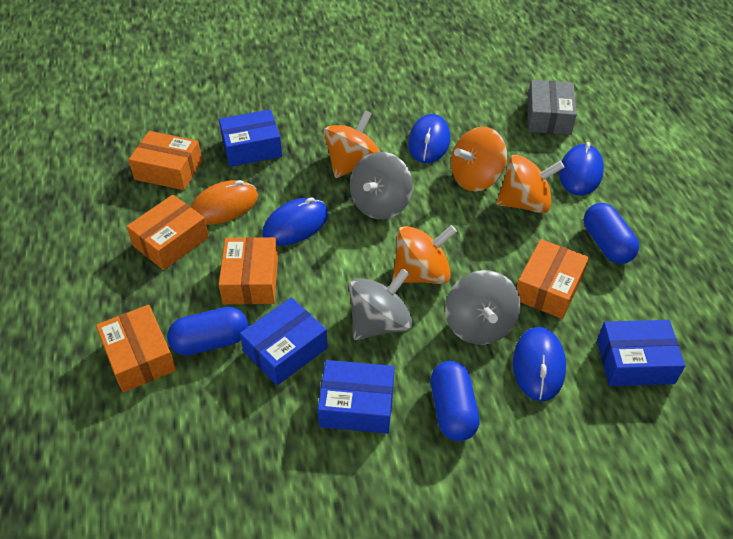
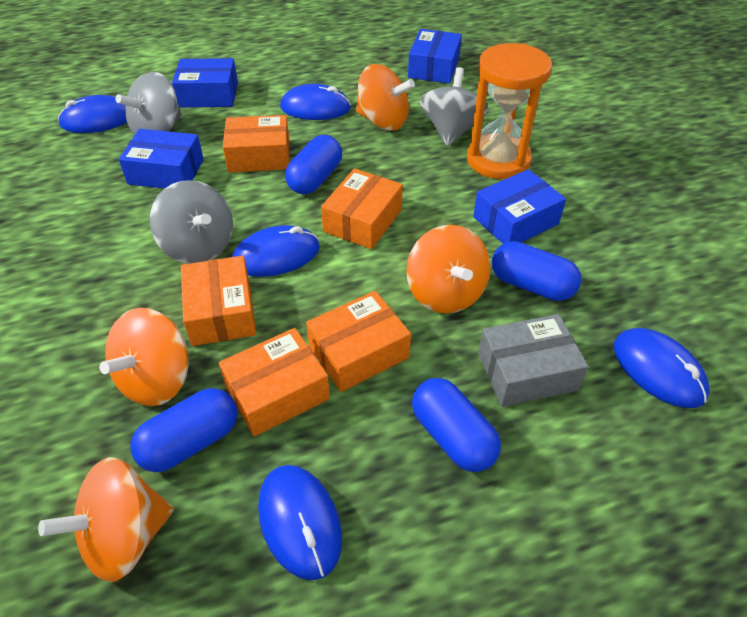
blue capsule: 3 -> 4
blue mouse: 4 -> 5
orange hourglass: 0 -> 1
orange mouse: 1 -> 0

